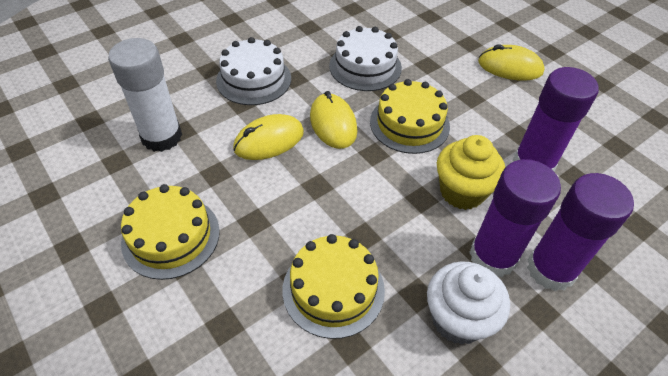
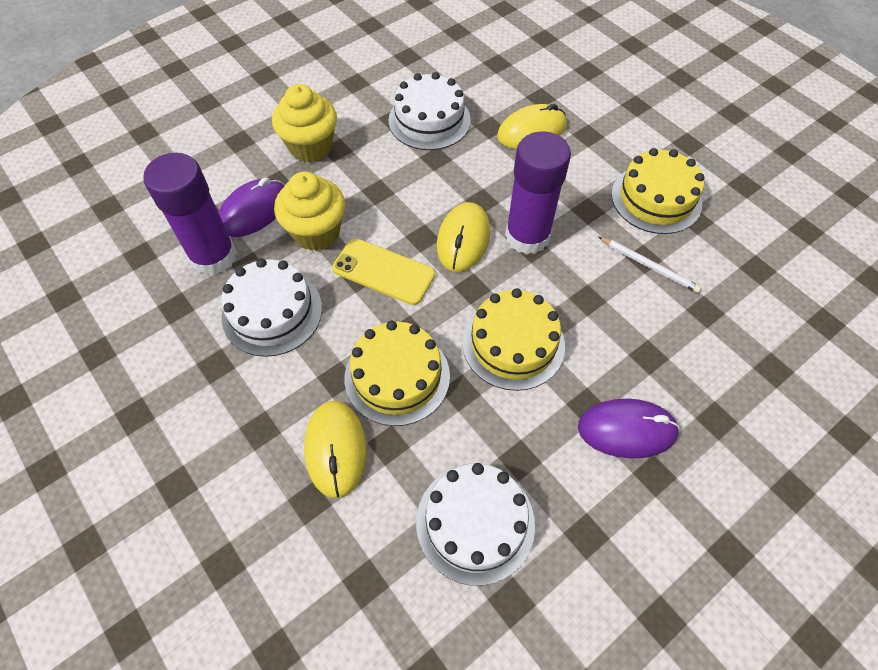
purple glue stick: 3 -> 2
purple mouse: 0 -> 2
white cake: 2 -> 3
white cupcake: 1 -> 0
white glue stick: 1 -> 0
white pencil: 0 -> 1
yellow cupcake: 1 -> 2
yellow phone: 0 -> 1

